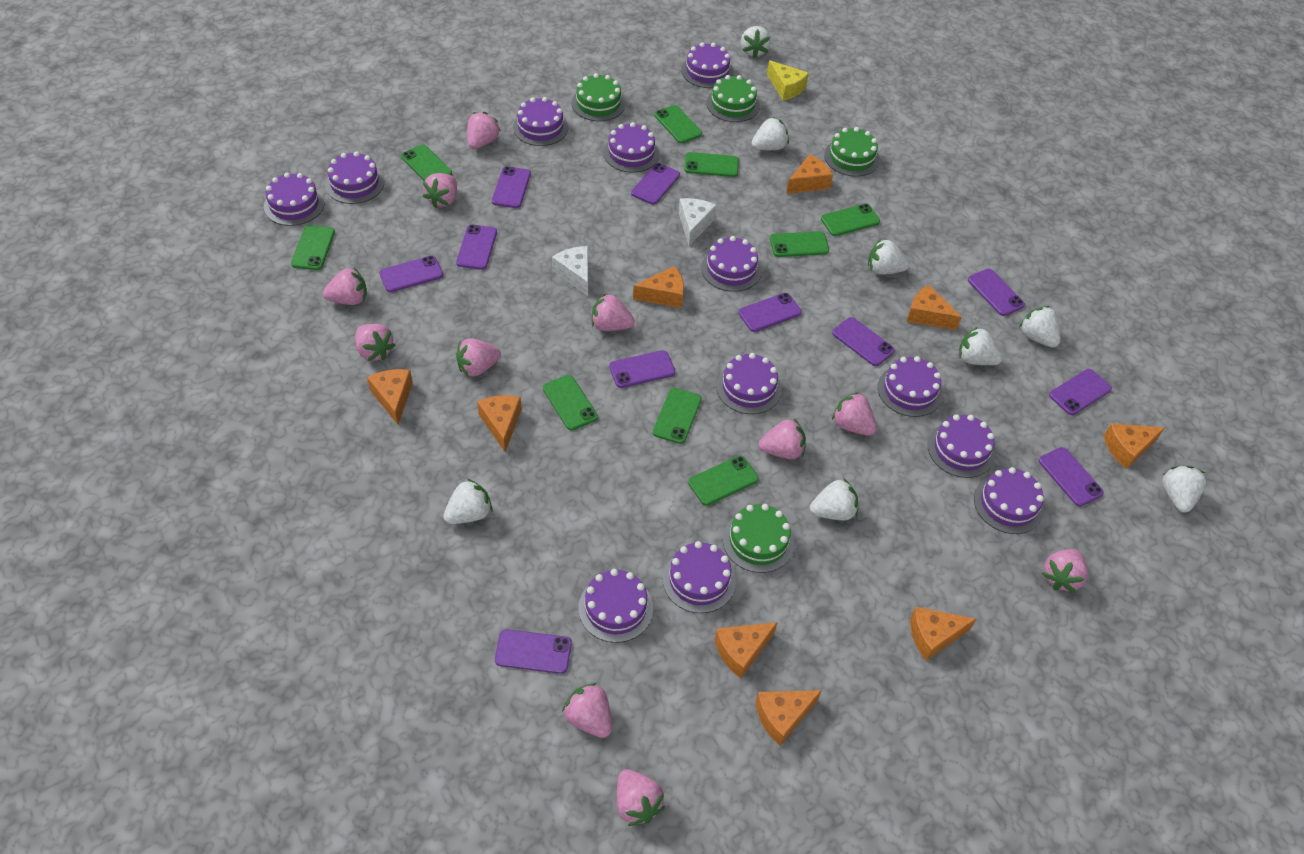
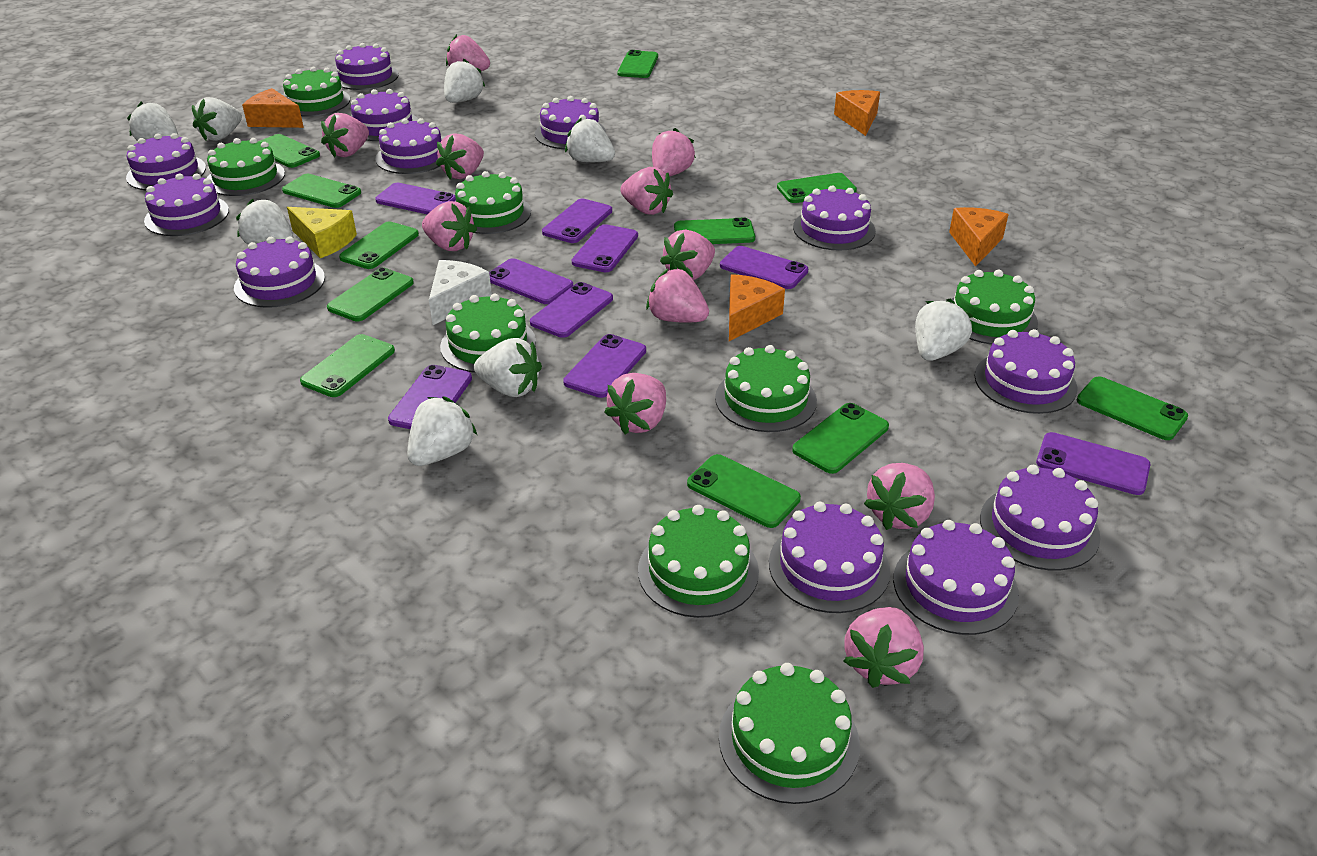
green cake: 4 -> 8
green phone: 9 -> 11
orange cheese: 9 -> 4
purple phone: 11 -> 9
white cheese: 2 -> 1

